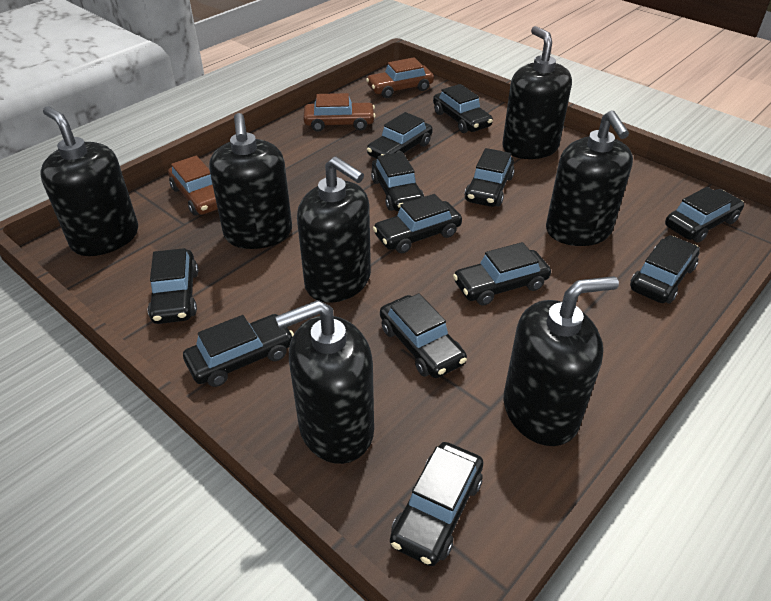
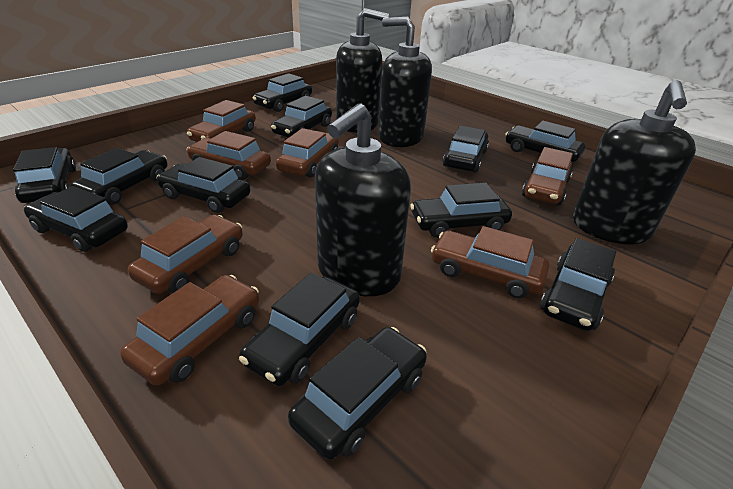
black soap dispenser: 7 -> 4
brown car: 3 -> 7

